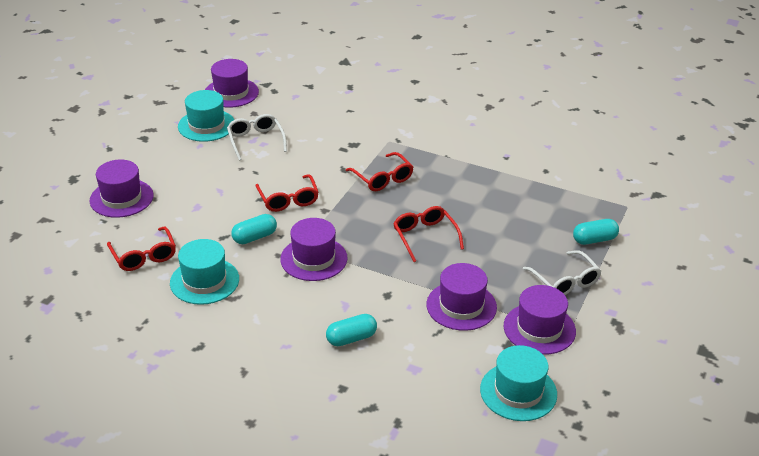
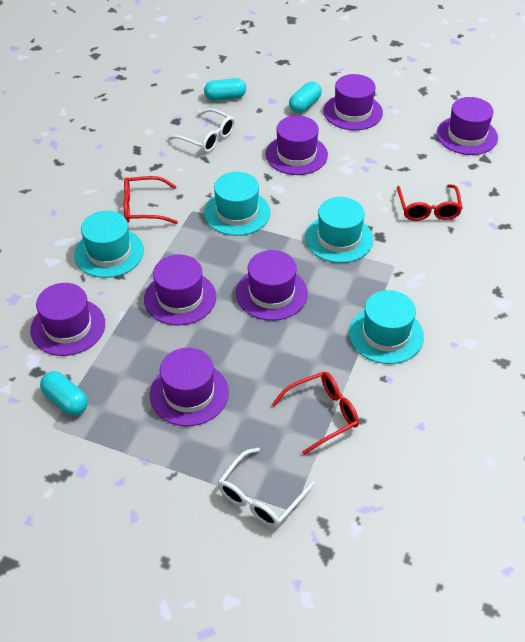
purple hat: 5 -> 7
red glasses: 4 -> 3
turquoise hat: 3 -> 4

